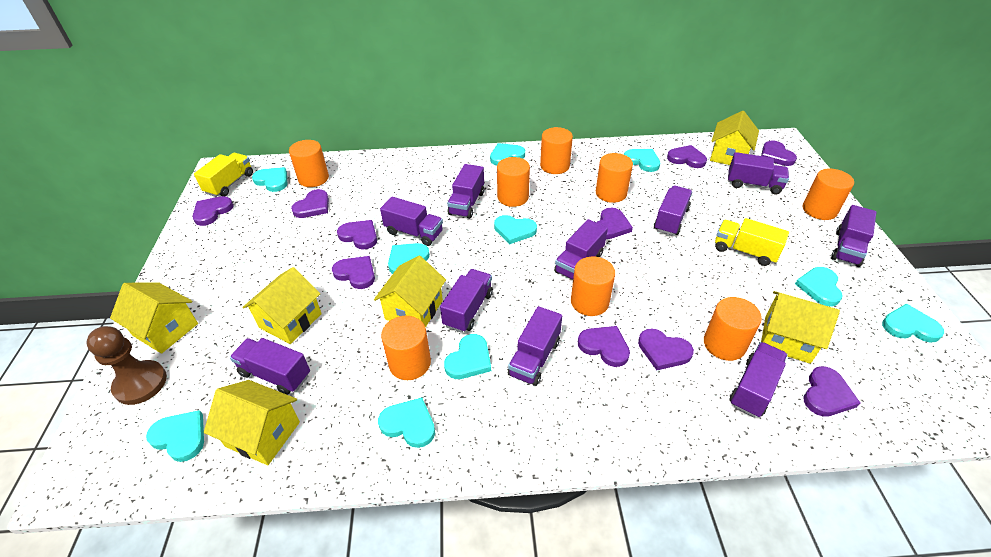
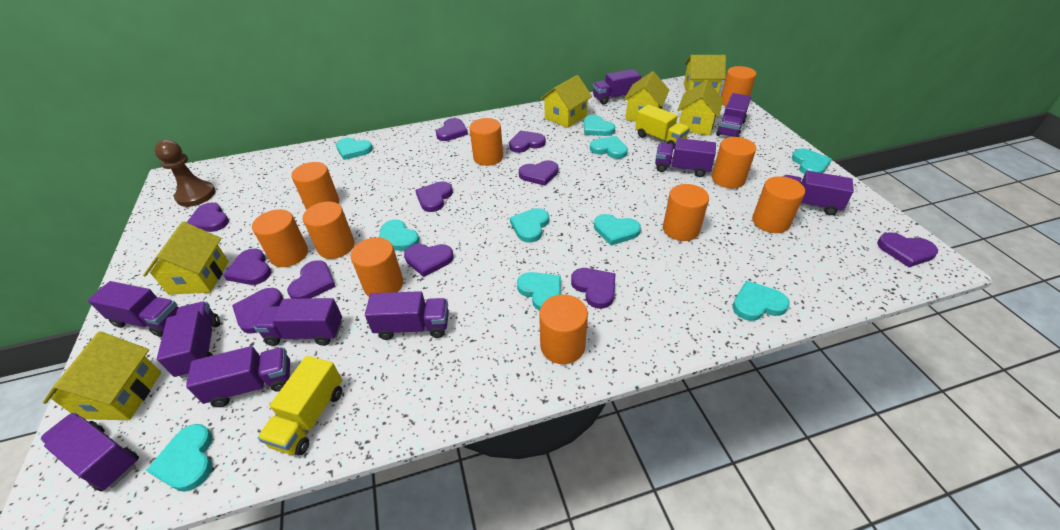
orange cylinder: 8 -> 10
purple heart: 10 -> 11

